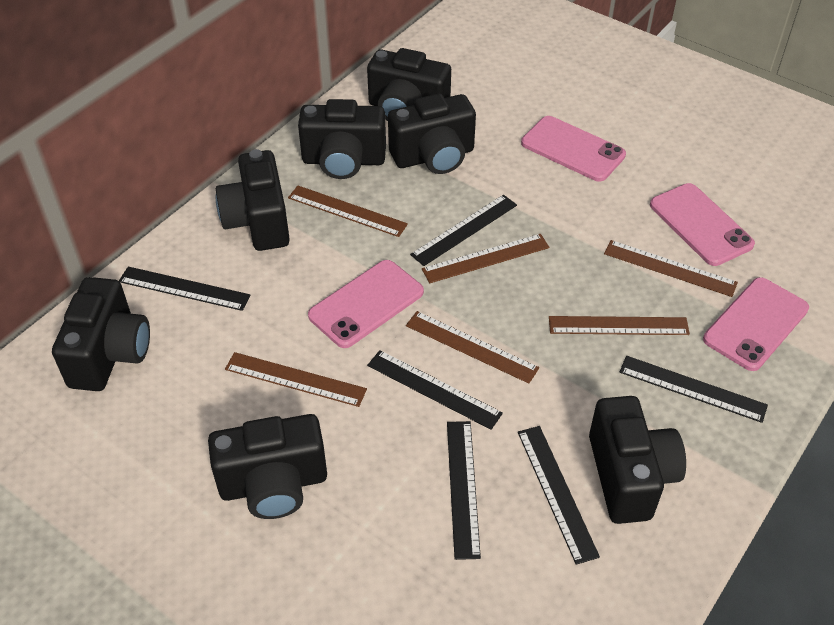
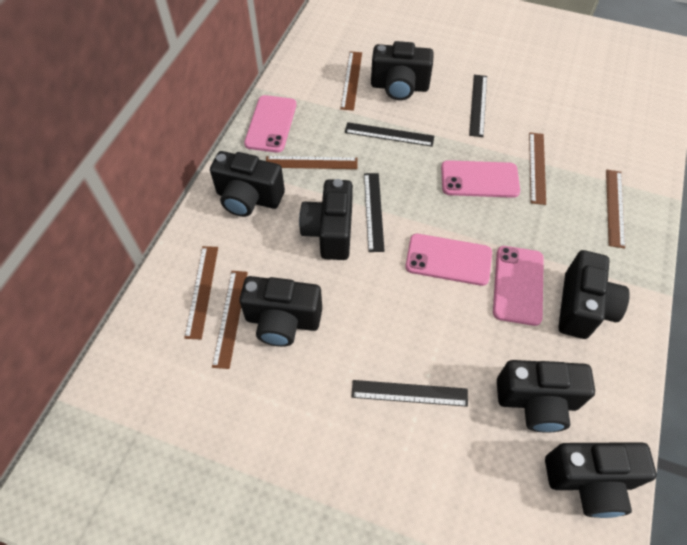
black ruler: 6 -> 4

